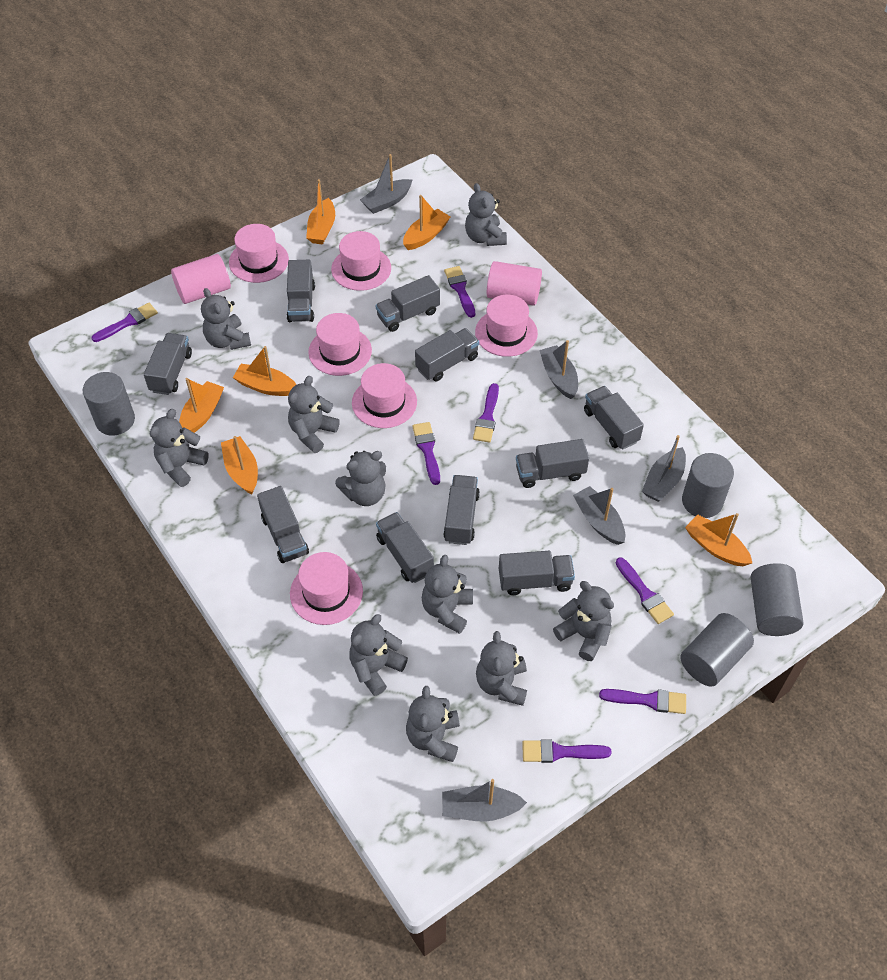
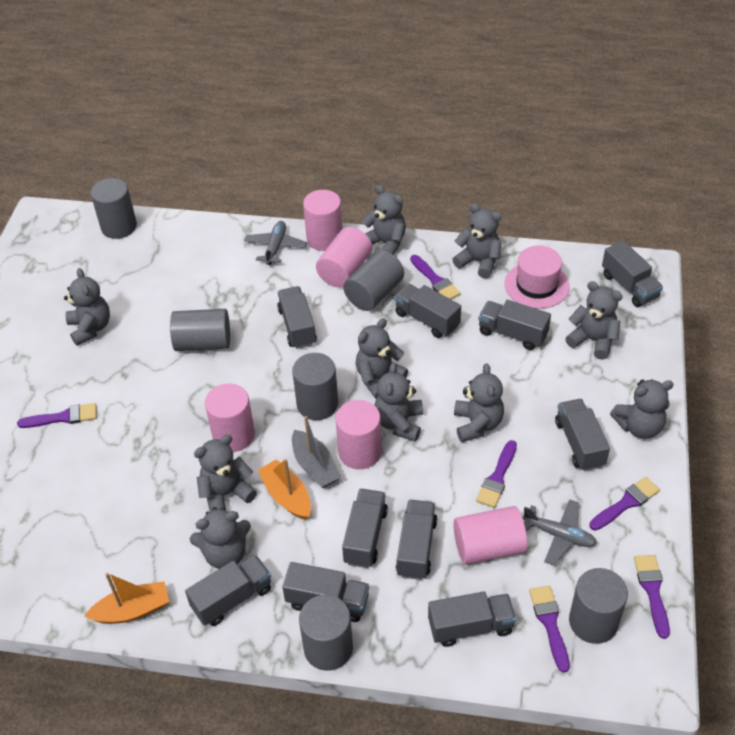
grey boat: 5 -> 1
grey cylinder: 4 -> 6
grey plane: 0 -> 2
orange boat: 6 -> 2
pink cylinder: 2 -> 5
pink hat: 6 -> 1
purple brush: 7 -> 6

